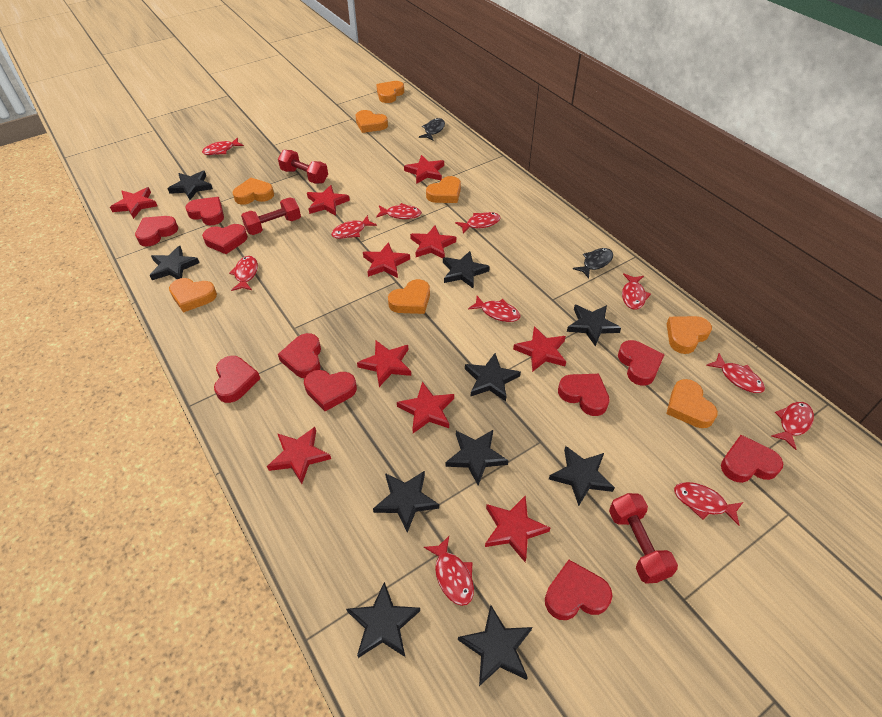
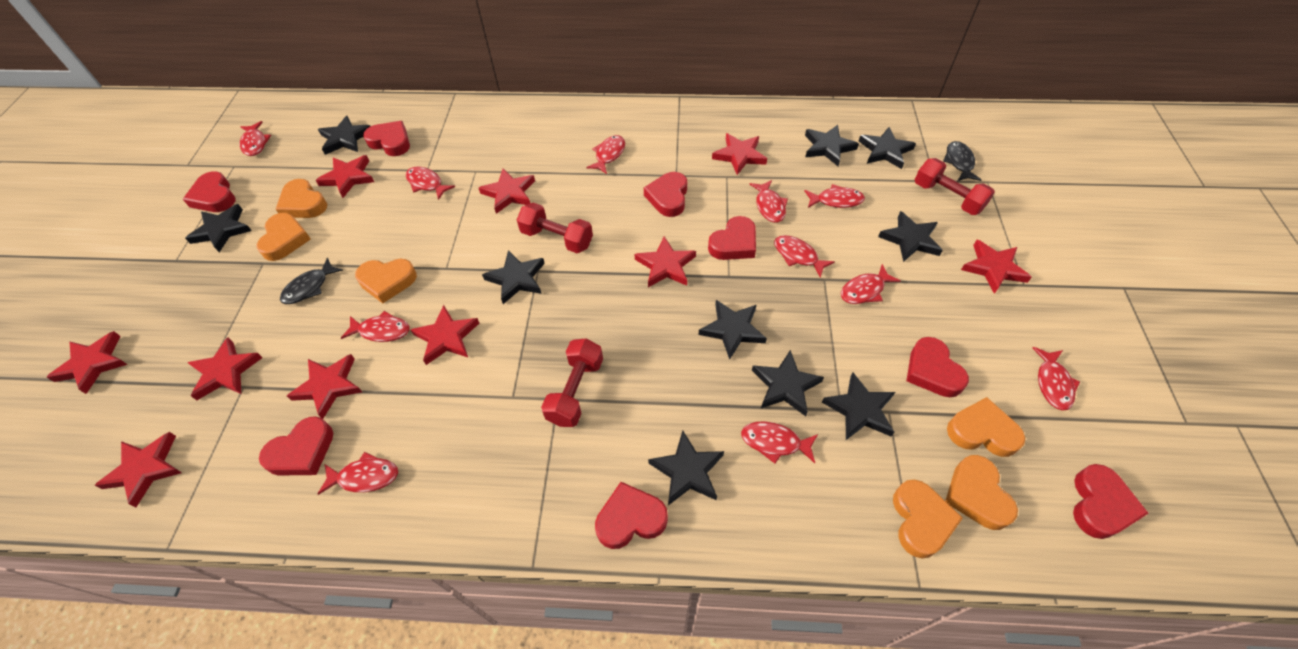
orange heart: 8 -> 6
red heart: 10 -> 8

